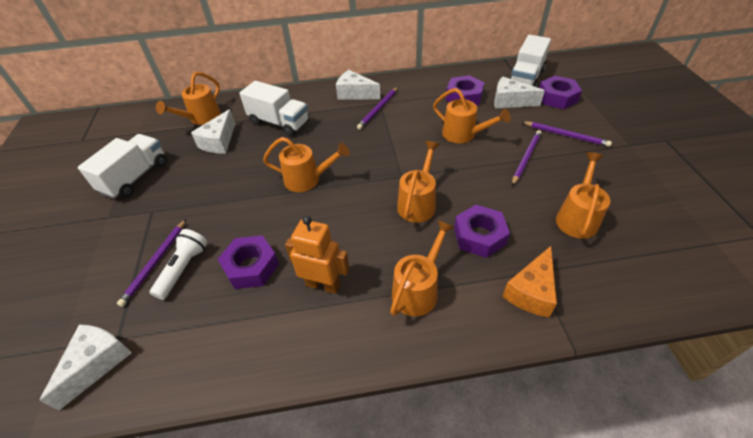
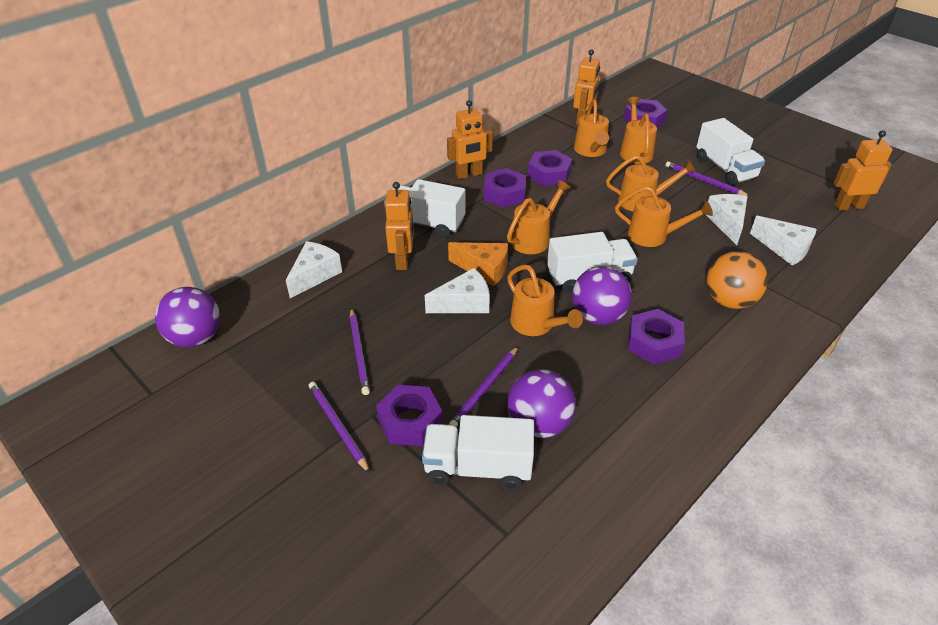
orange ball: 0 -> 1
orange robot: 1 -> 4
purple ball: 0 -> 3
purple nut: 4 -> 5
white flashlight: 1 -> 0
white truck: 3 -> 4

